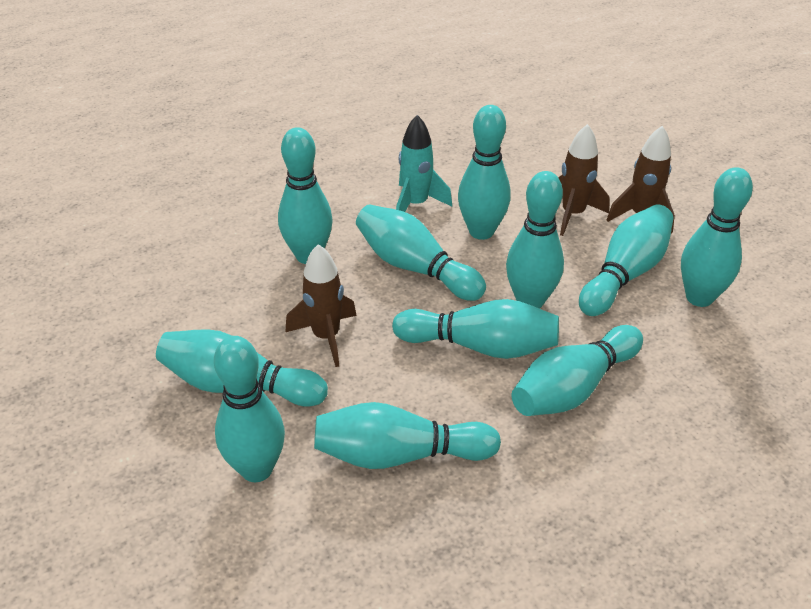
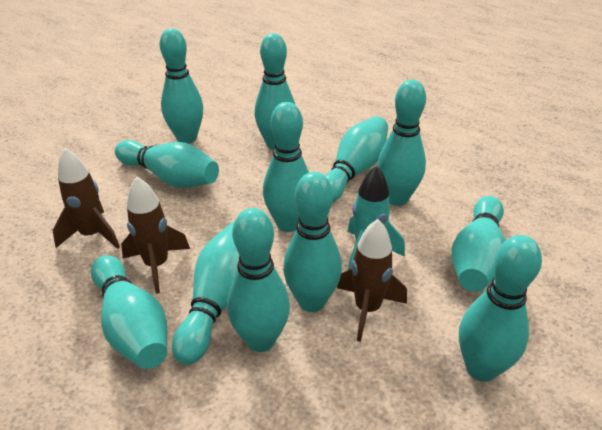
turquoise bowling pin: 11 -> 12

